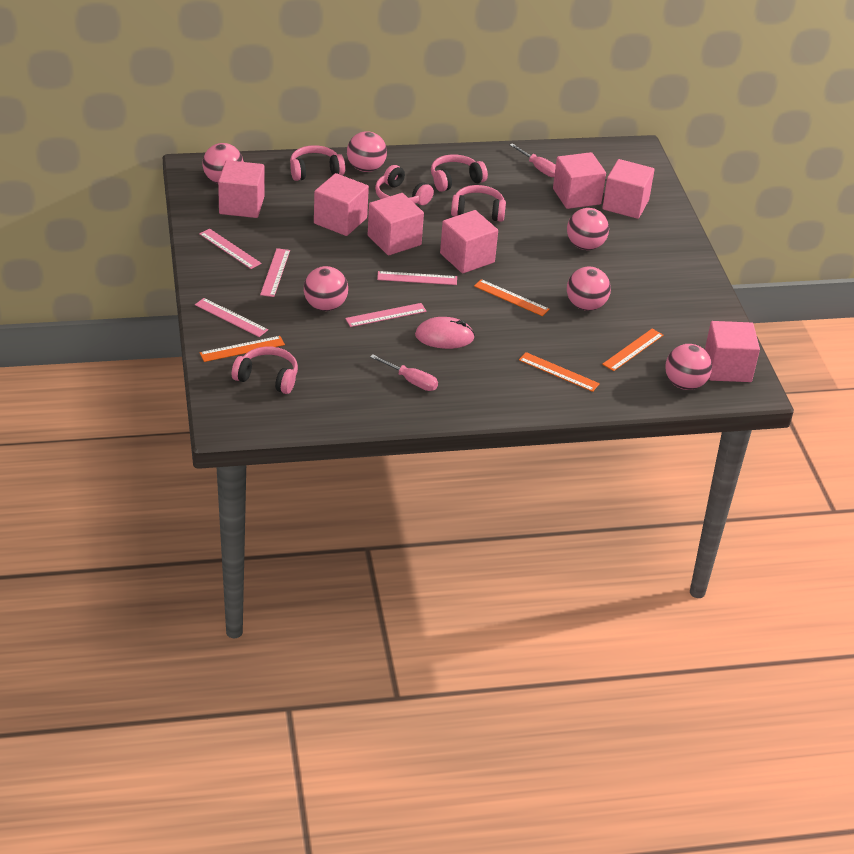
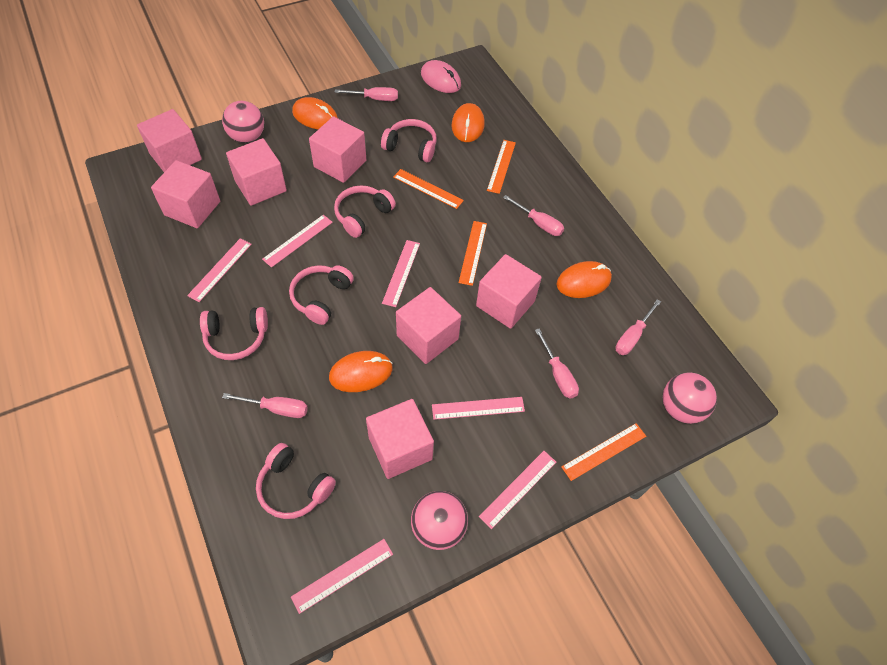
orange mouse: 0 -> 4
pink ball: 6 -> 3
pink ruler: 5 -> 6
pink screwdriver: 2 -> 5

